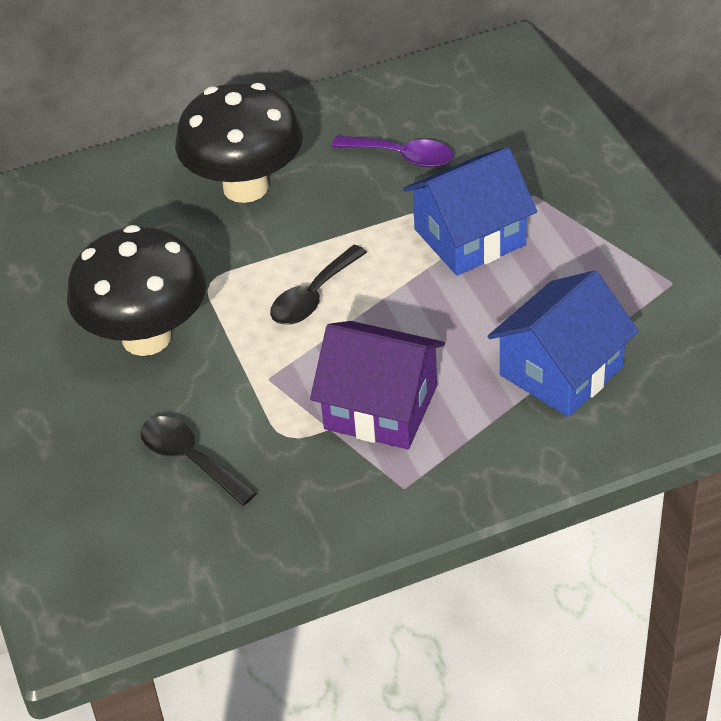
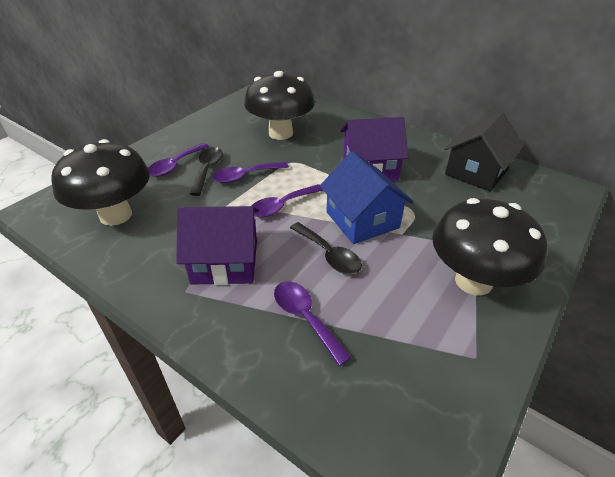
black house: 0 -> 1
black mushroom: 2 -> 3
blue house: 2 -> 1
purple house: 1 -> 2
purple spoon: 1 -> 4

